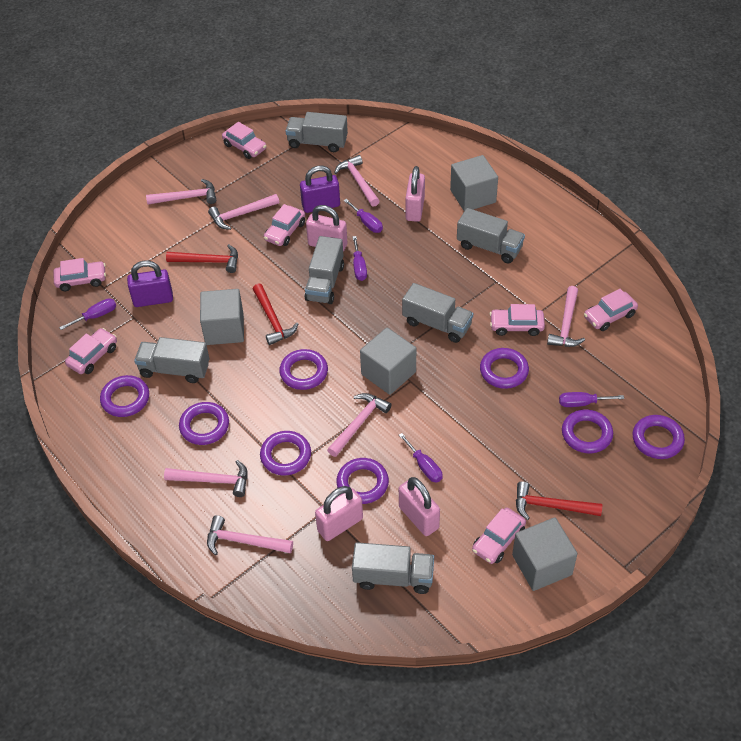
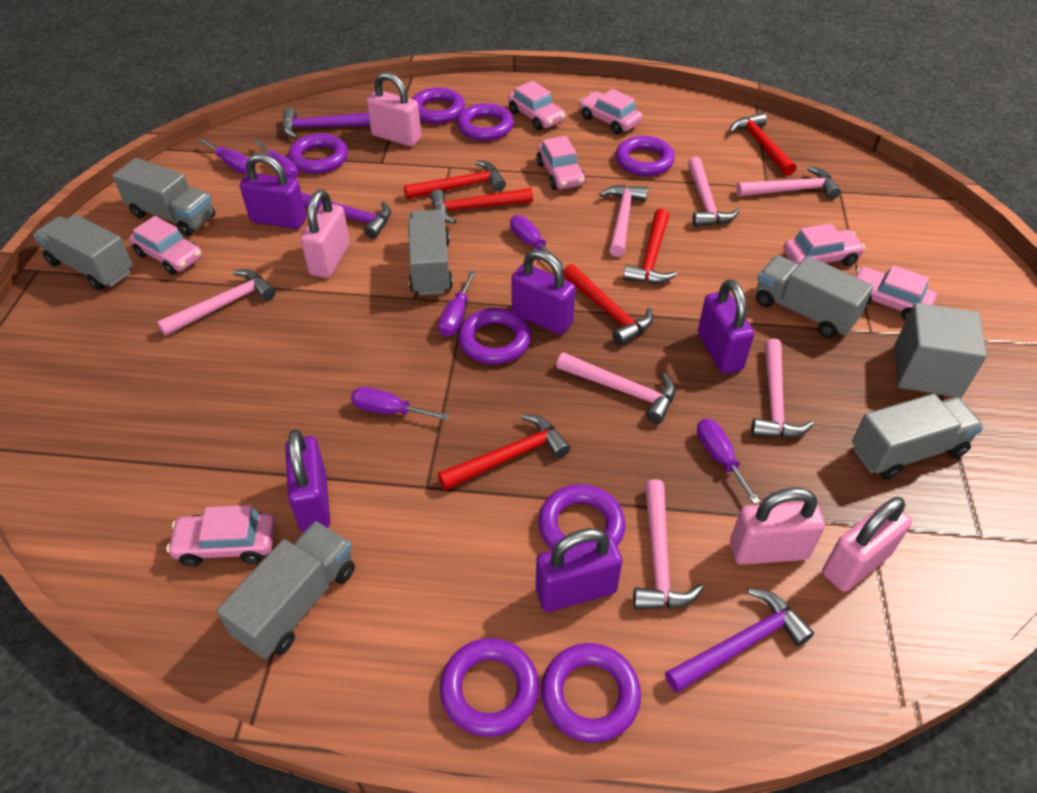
grey cube: 4 -> 1
purple hammer: 0 -> 3
purple padlock: 2 -> 5
purple screwdriver: 5 -> 6
red hammer: 3 -> 6

